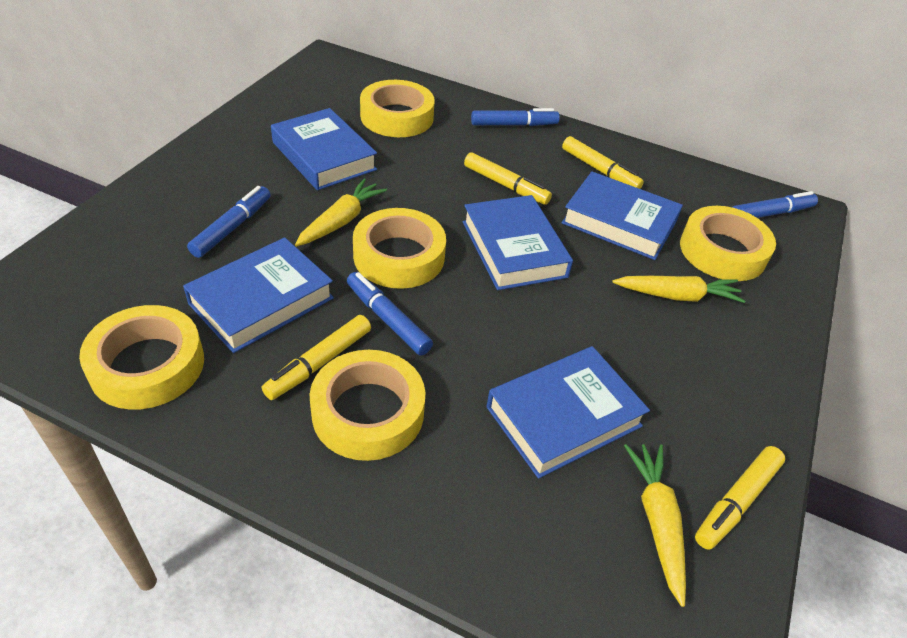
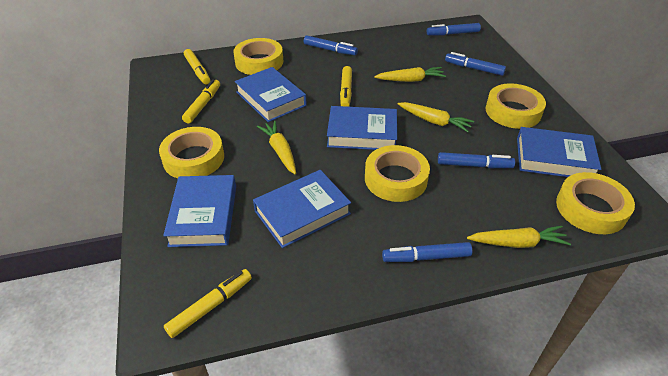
blue marker: 4 -> 5
yellow carrot: 3 -> 4

